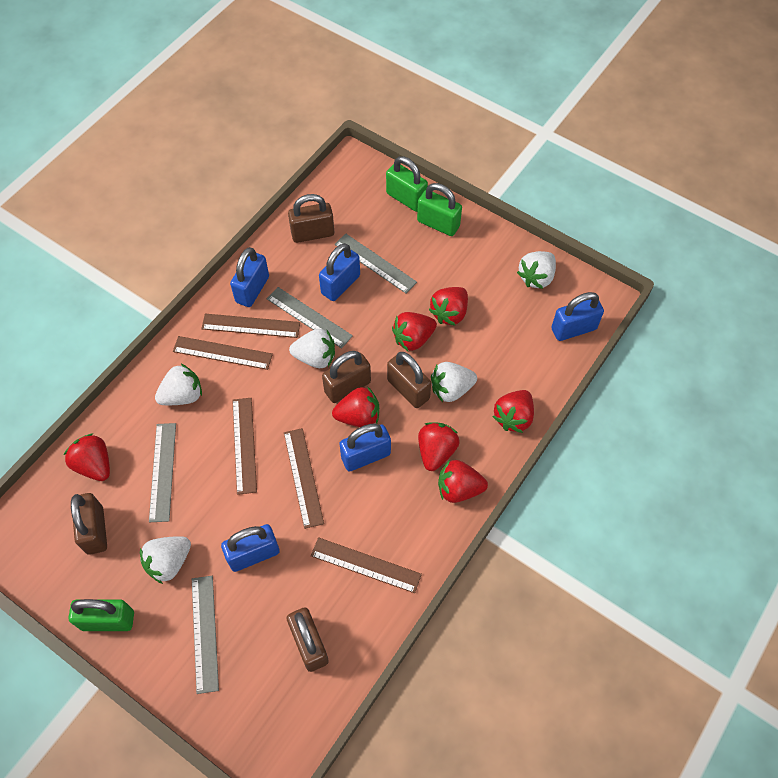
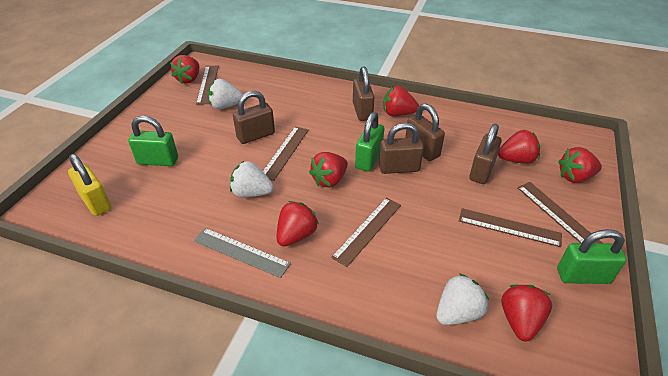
blue padlock: 5 -> 0
grey ruler: 4 -> 1
white strawberry: 5 -> 3
yellow padlock: 0 -> 1

